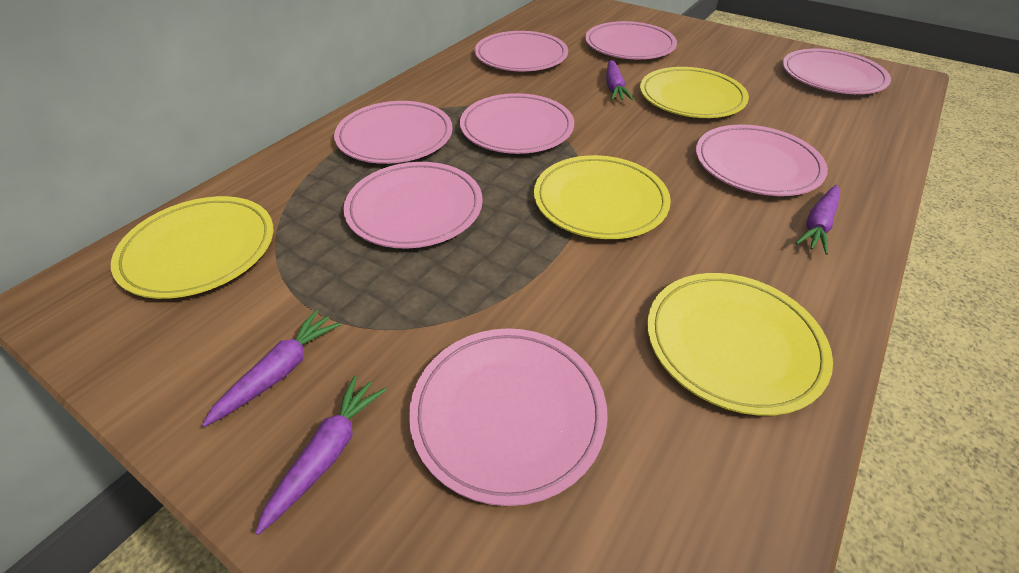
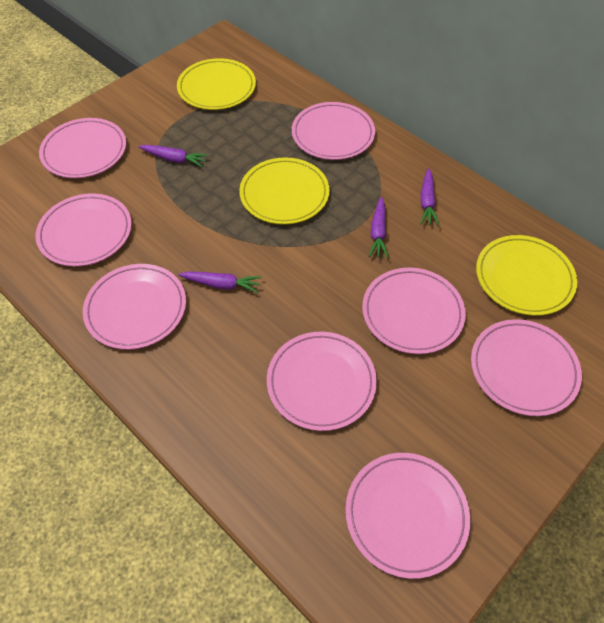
yellow plate: 4 -> 3

